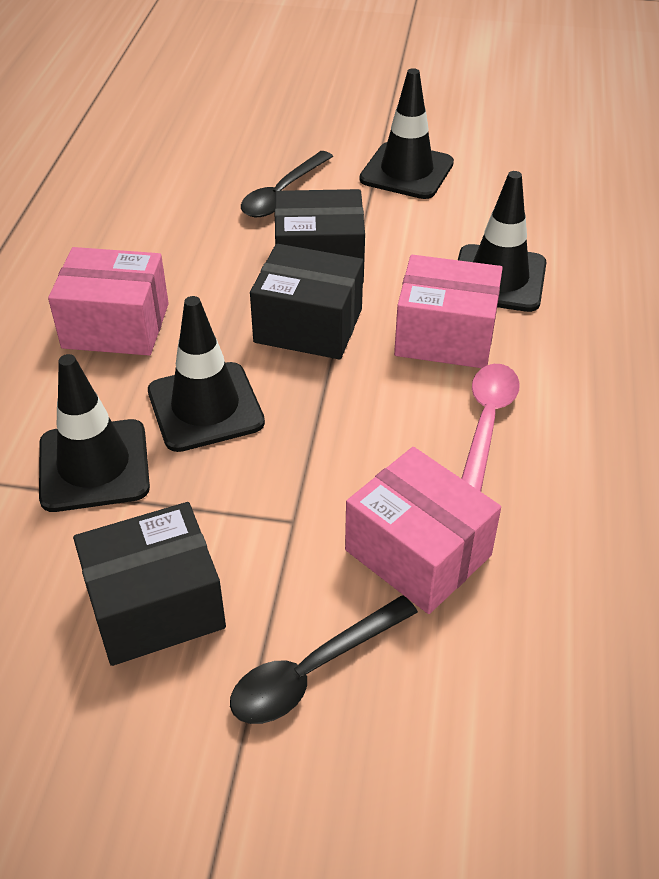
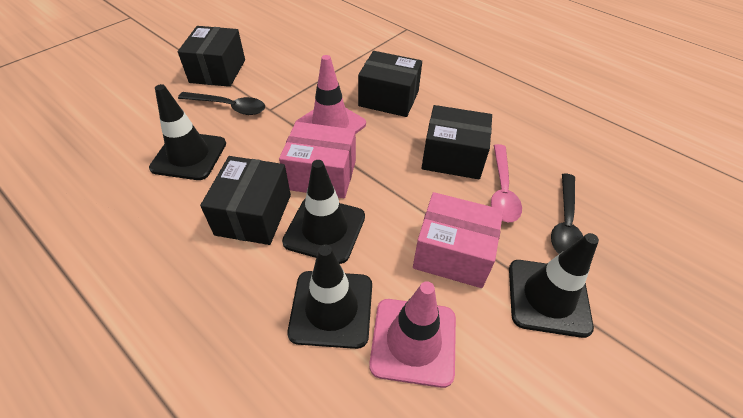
black box: 3 -> 4
pink box: 3 -> 2
pink traffic cone: 0 -> 2

